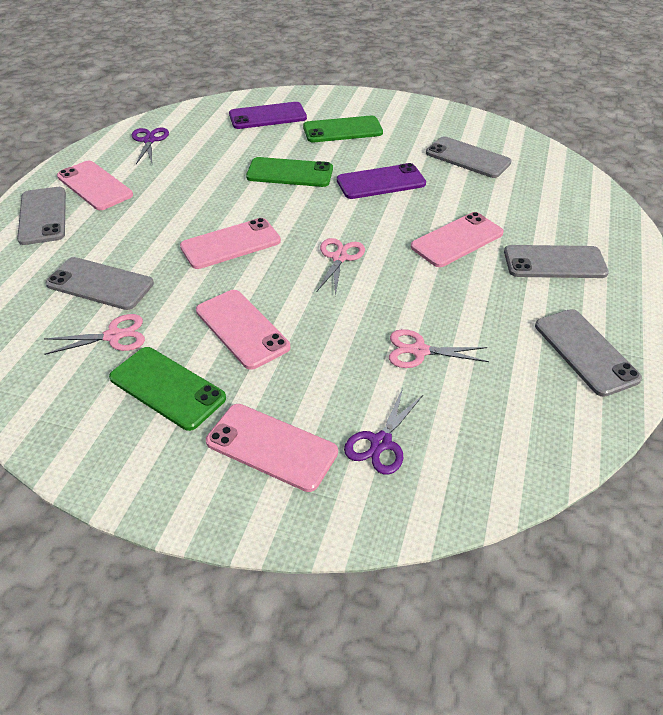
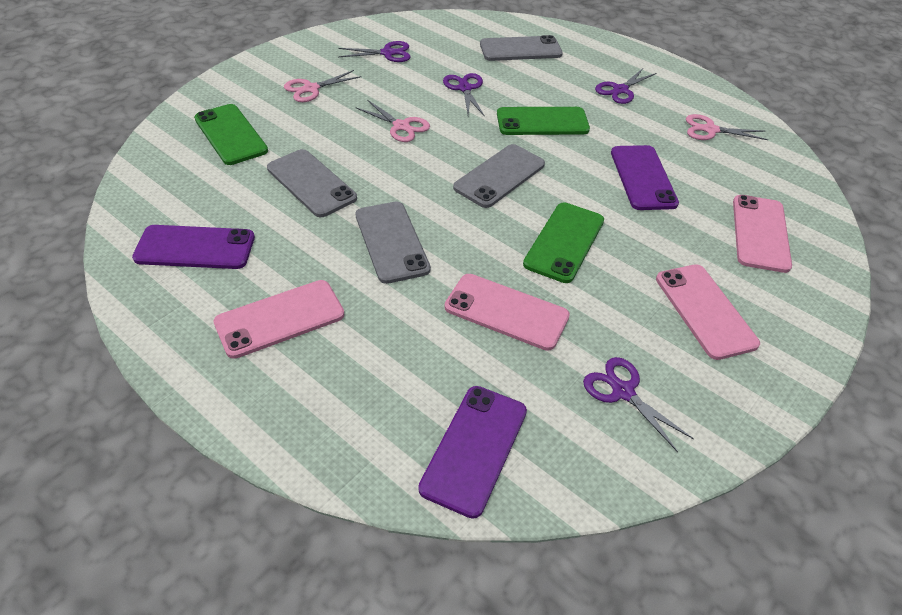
grey phone: 5 -> 4
pink phone: 5 -> 4
purple phone: 2 -> 3
purple scissors: 2 -> 4

